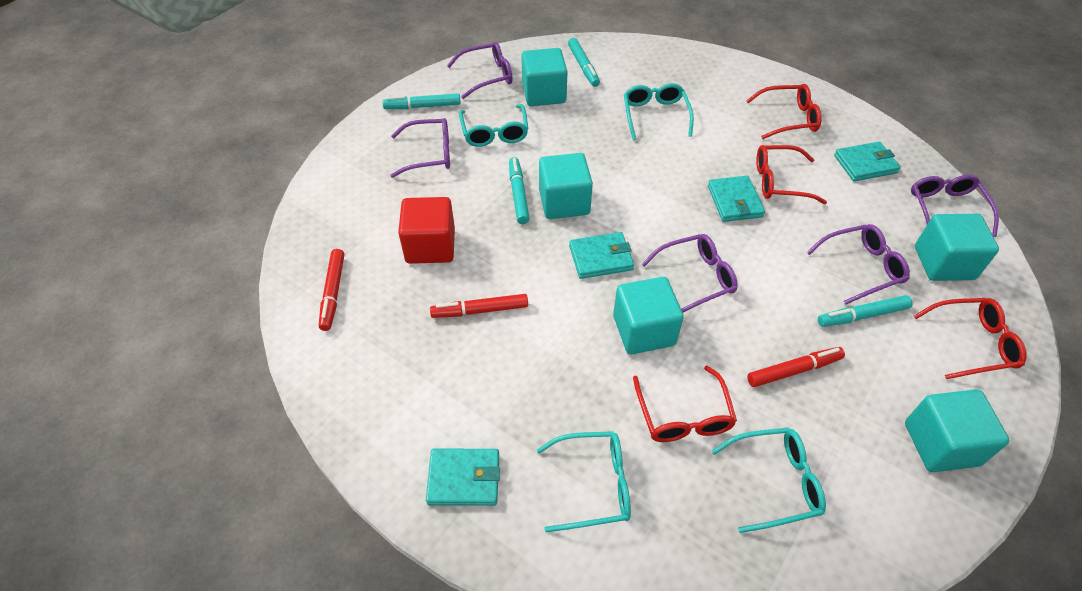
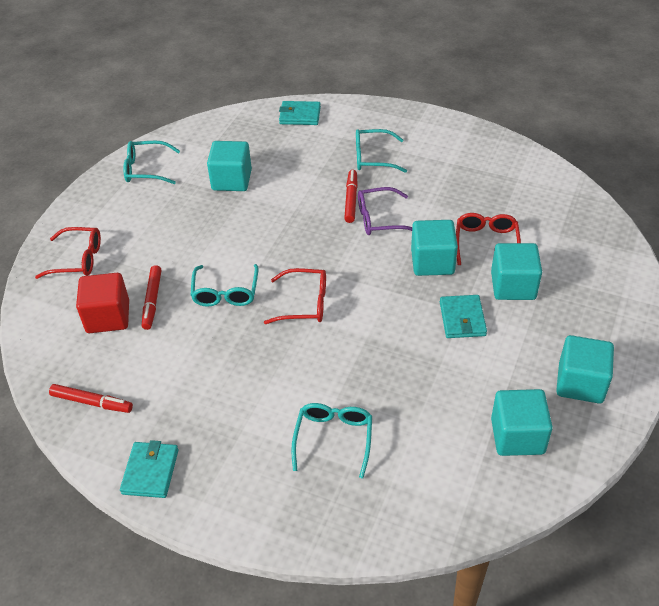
purple glasses: 5 -> 1
red glasses: 4 -> 3
turquoise marker: 4 -> 0
turquoise wallet: 4 -> 3

